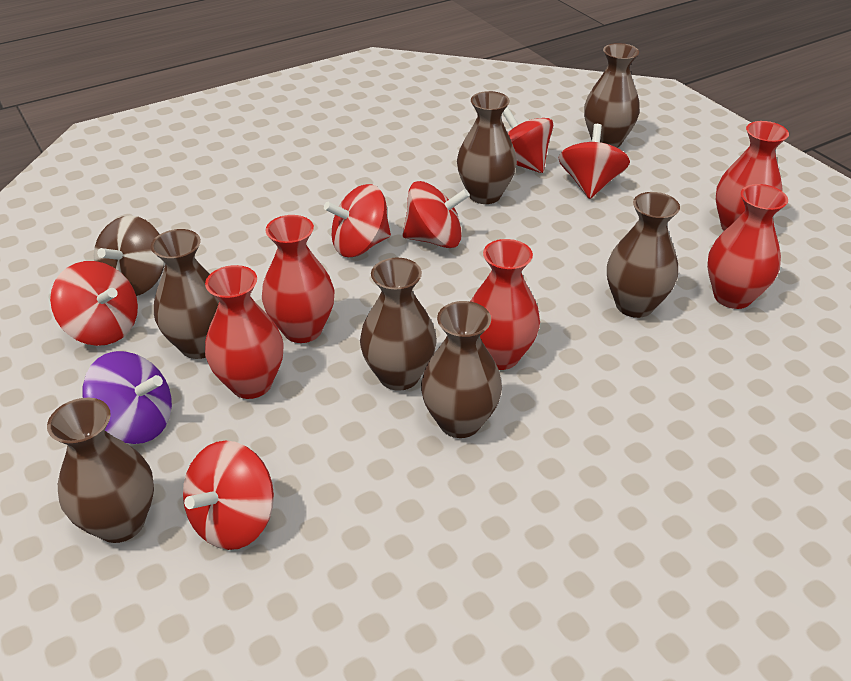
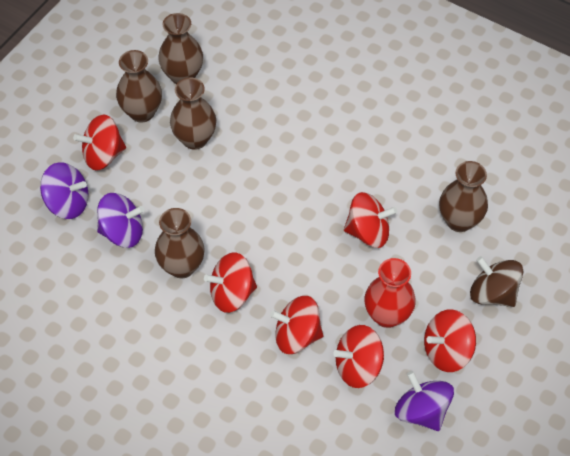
brown vase: 7 -> 5
purple spinning top: 1 -> 3
red vase: 5 -> 1

